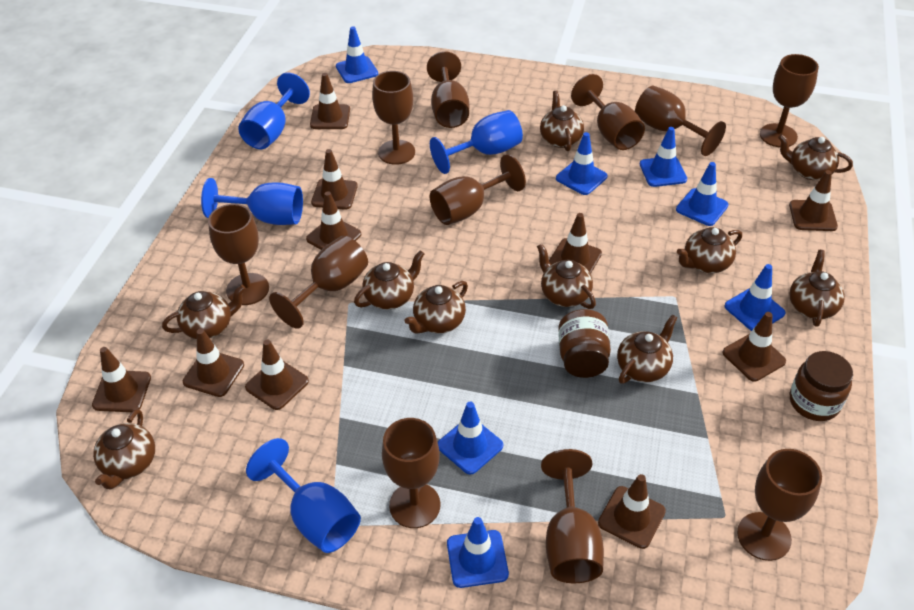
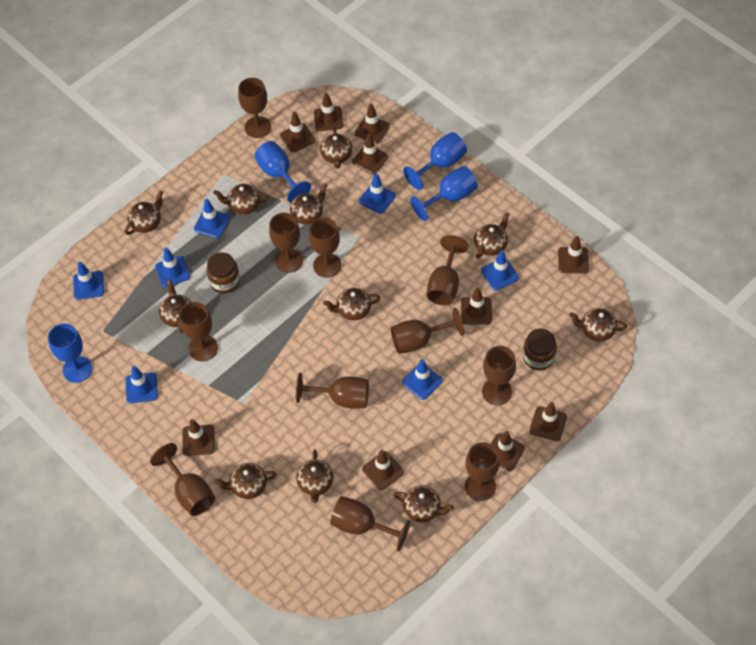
brown teapot: 10 -> 11

